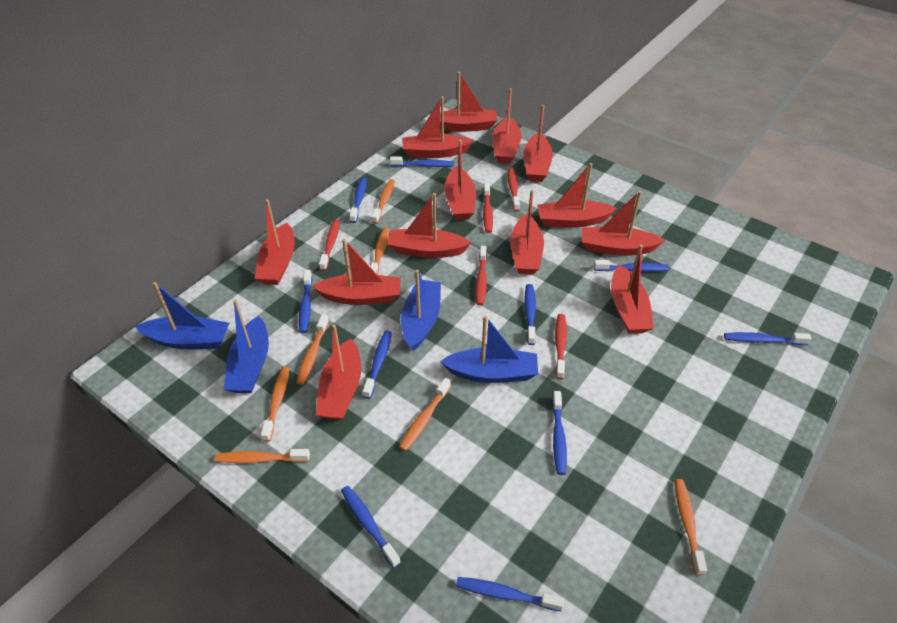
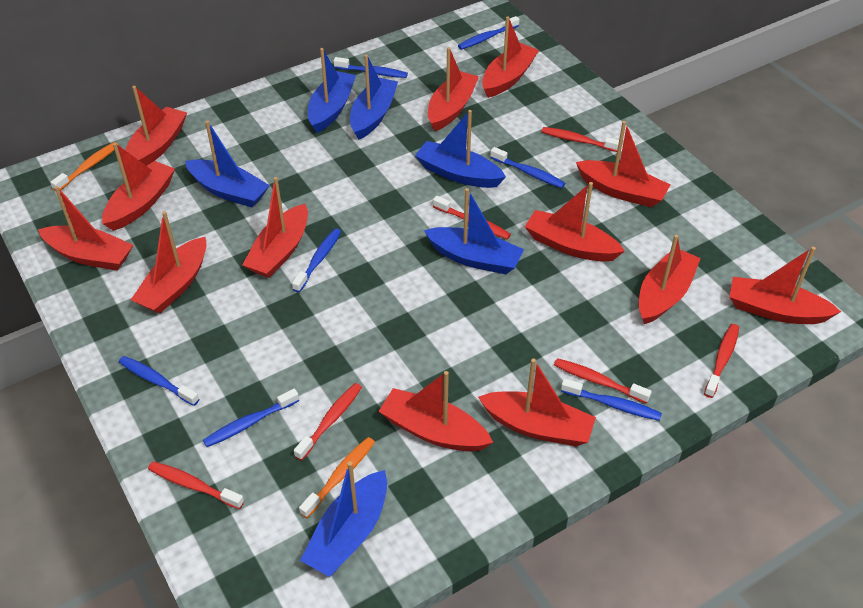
blue boat: 4 -> 6
blue toothbrush: 10 -> 7
orange toothbrush: 7 -> 2
red toothbrush: 5 -> 6

